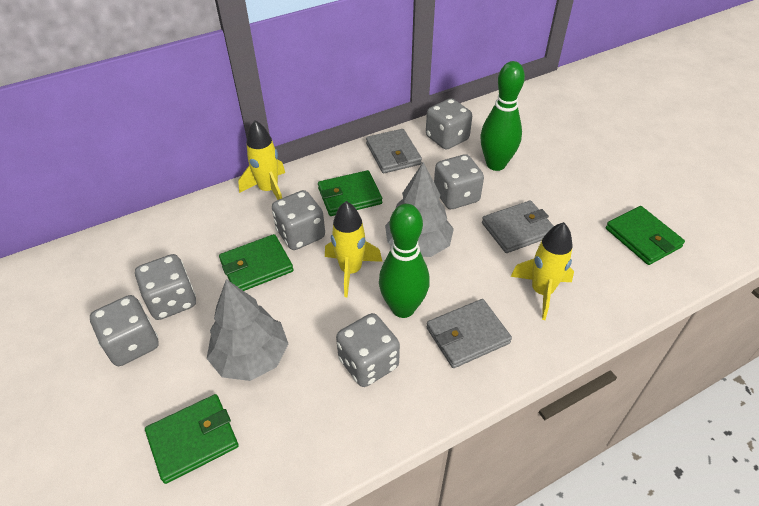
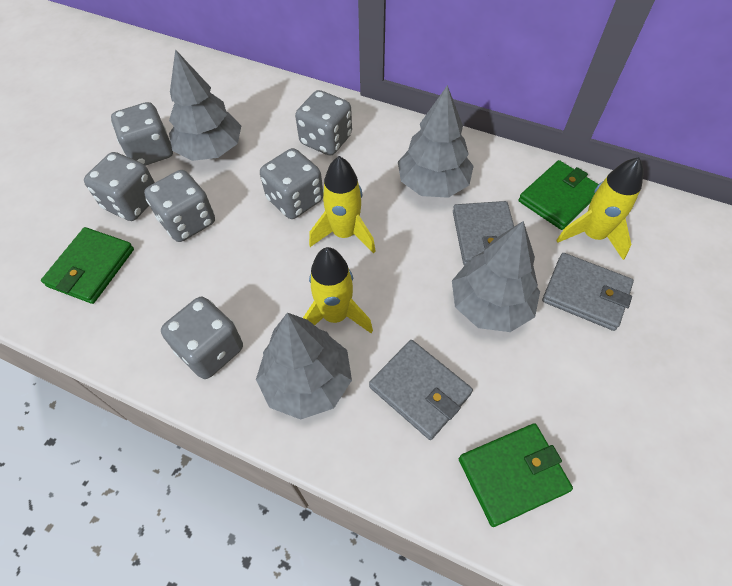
green bowling pin: 2 -> 0
green wallet: 4 -> 3
grey tree: 2 -> 4

